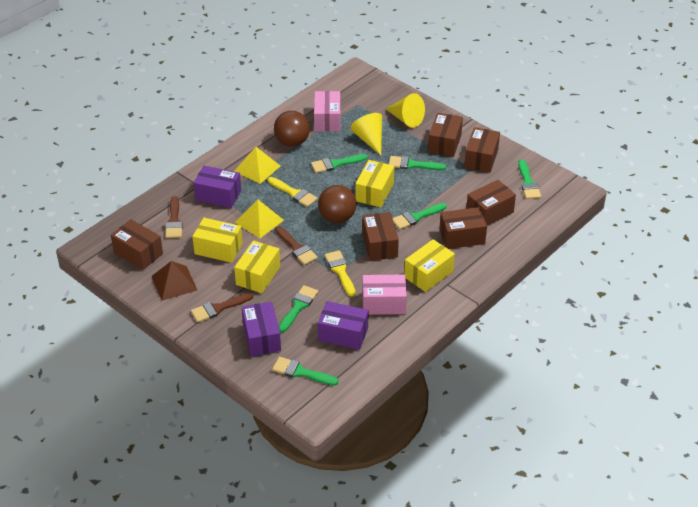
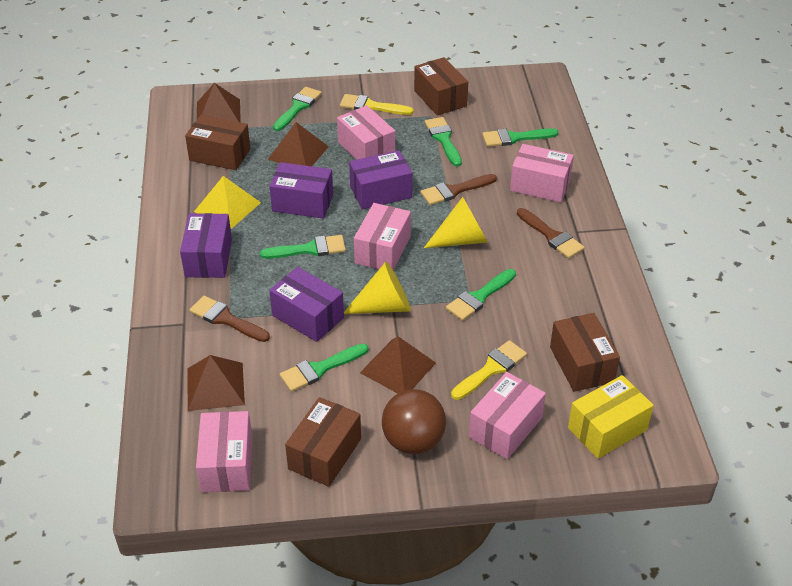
brown ball: 2 -> 1
brown box: 6 -> 4
brown pyramid: 1 -> 4
pink box: 2 -> 5
purple box: 3 -> 4
yellow box: 4 -> 1
yellow pyramid: 2 -> 1

